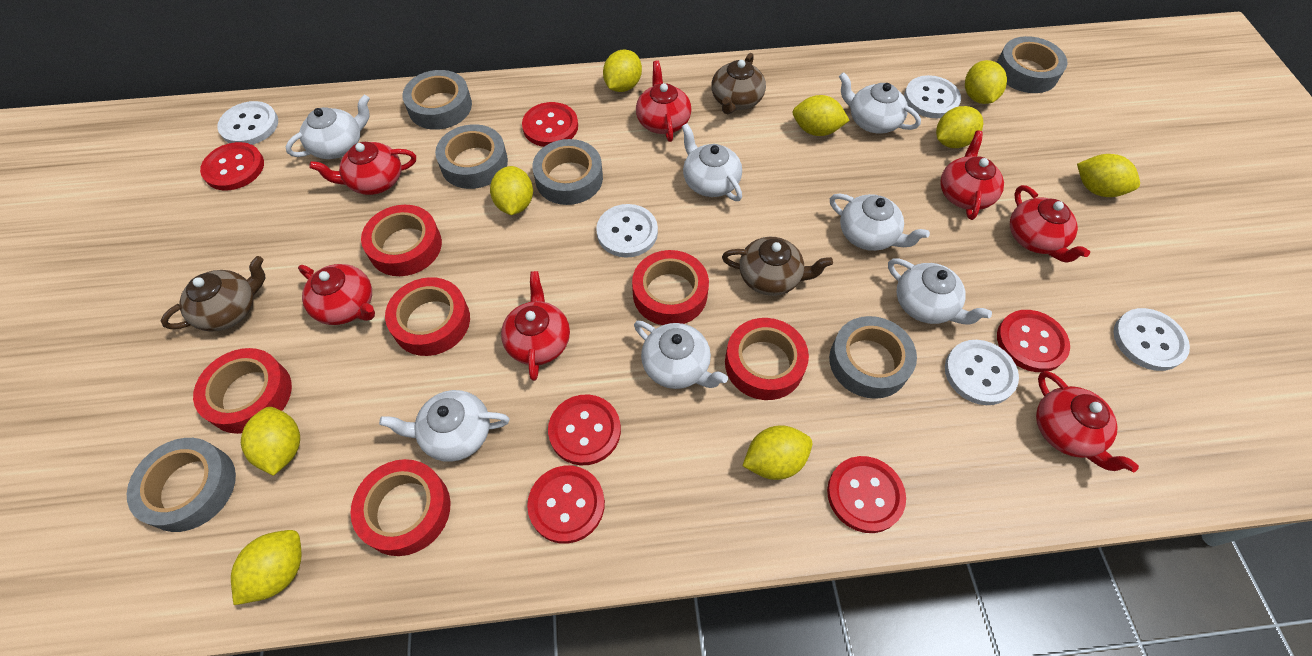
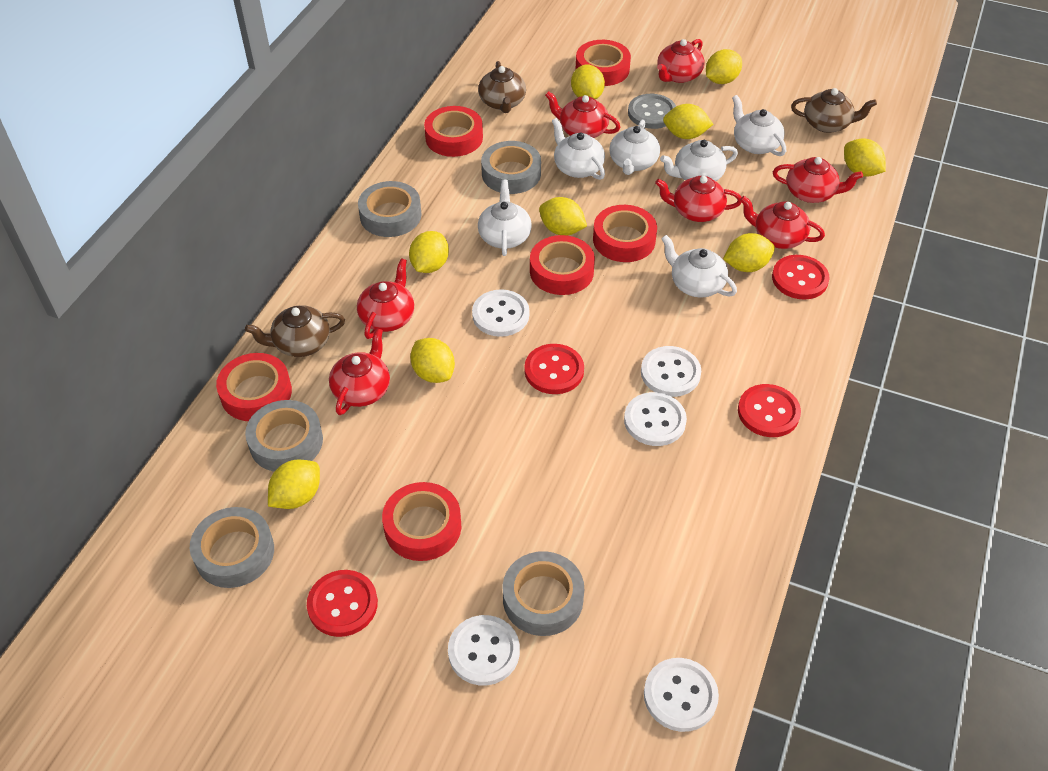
grey button: 0 -> 1
grey tape: 6 -> 5
red button: 6 -> 4
white teapot: 7 -> 6

